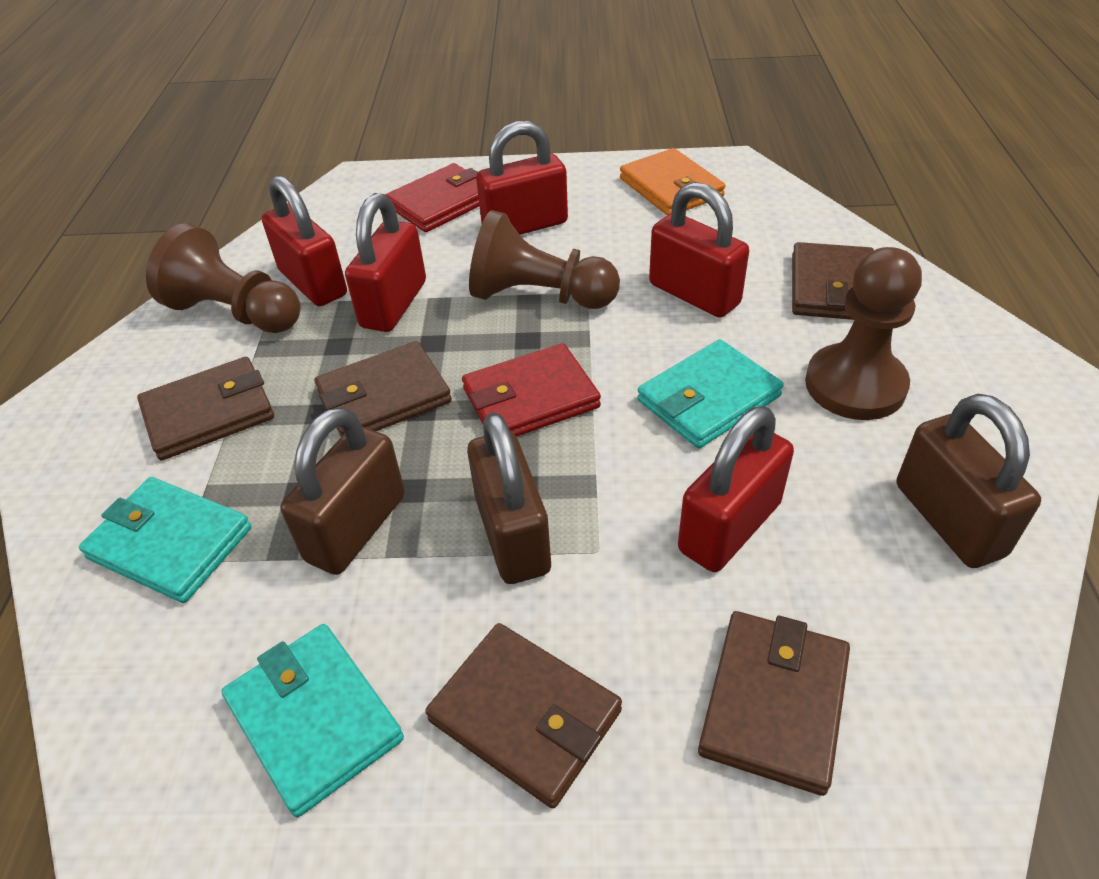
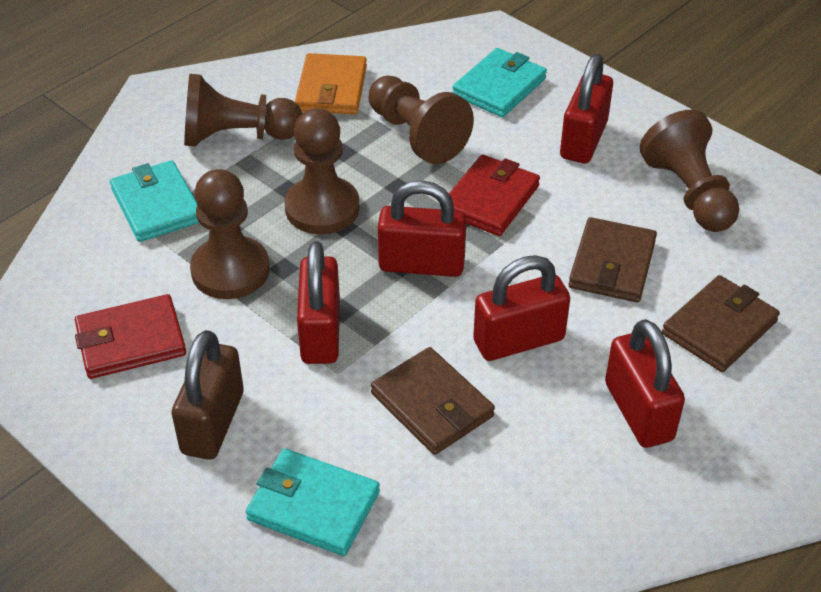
brown padlock: 3 -> 1
brown pawn: 3 -> 5
brown wallet: 5 -> 3

